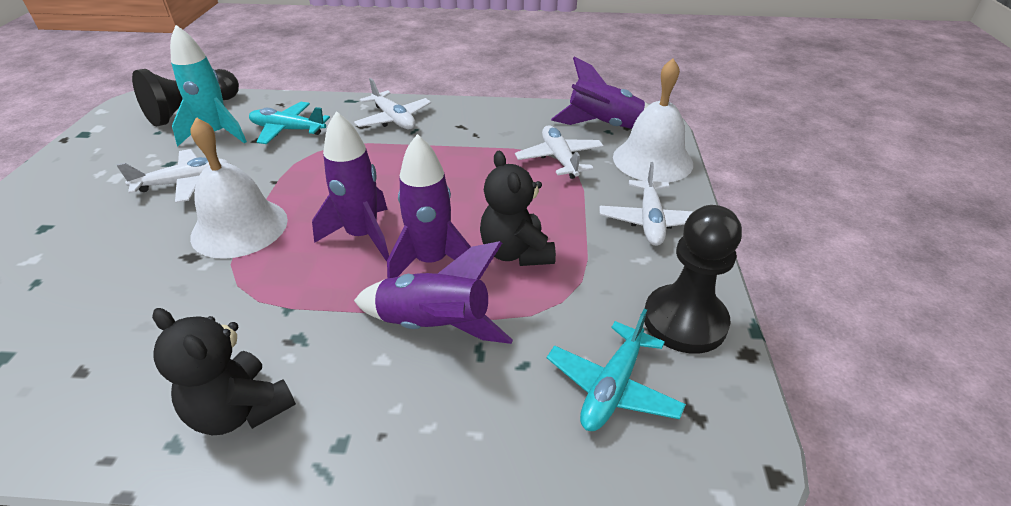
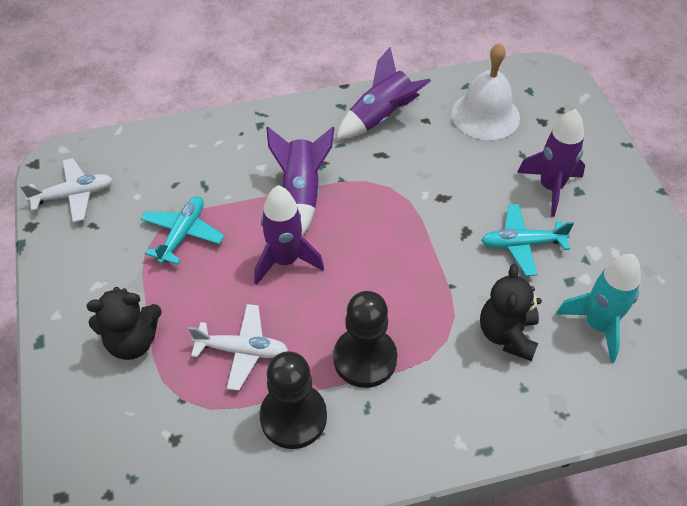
white bell: 2 -> 1
white plane: 4 -> 2

